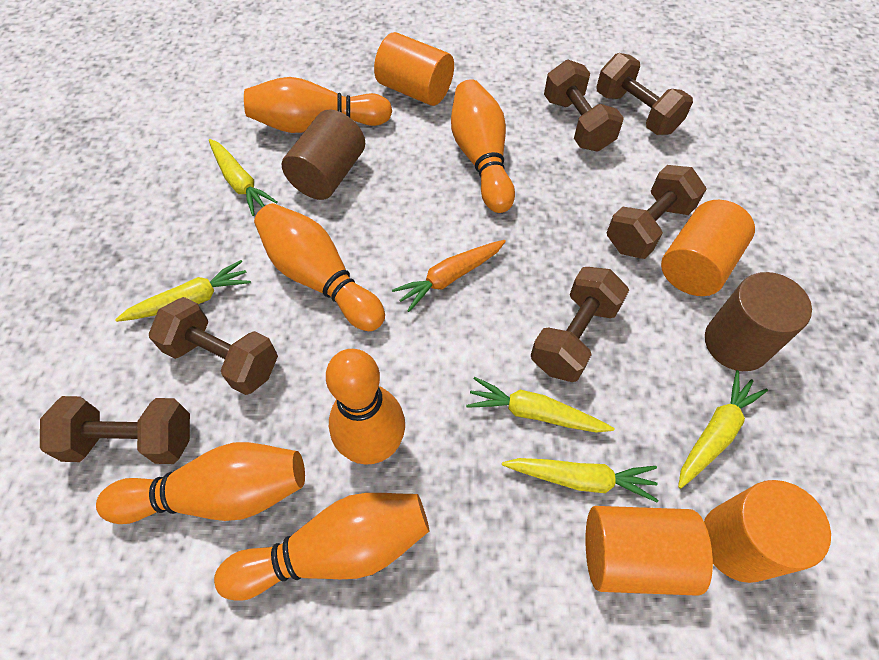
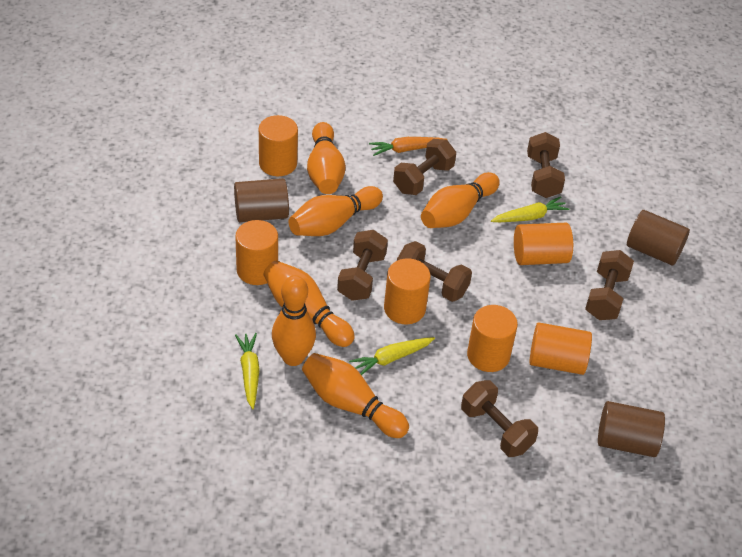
brown cylinder: 2 -> 3
orange cylinder: 4 -> 6
yellow carrot: 5 -> 3

